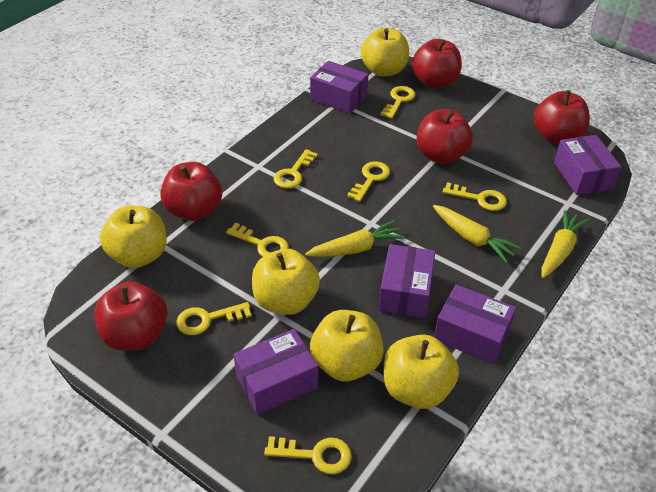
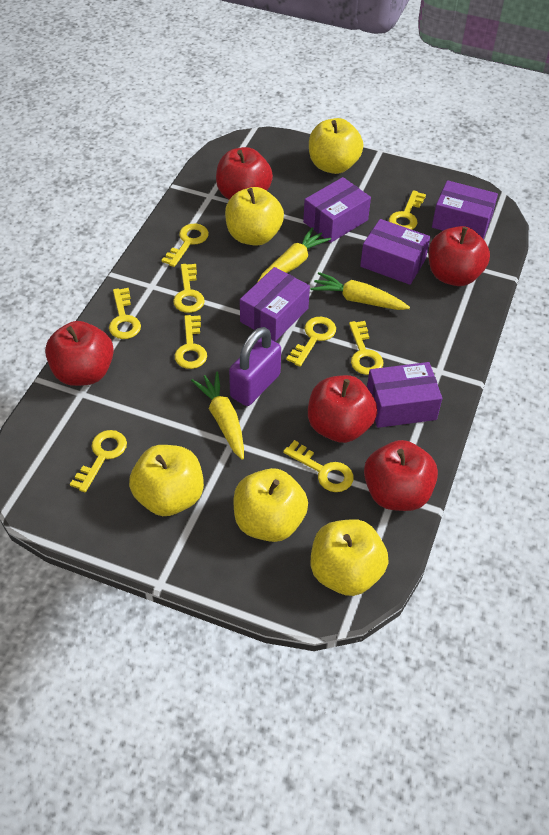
purple padlock: 0 -> 1
yellow key: 7 -> 9

